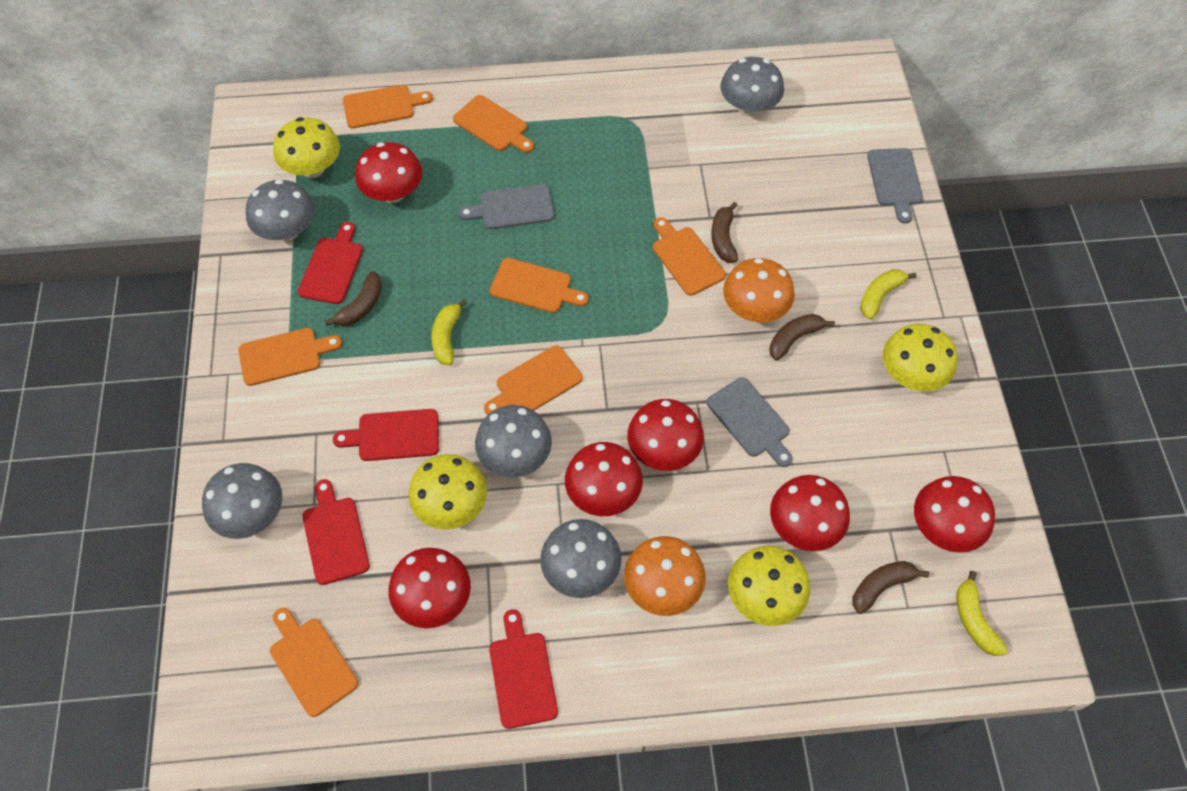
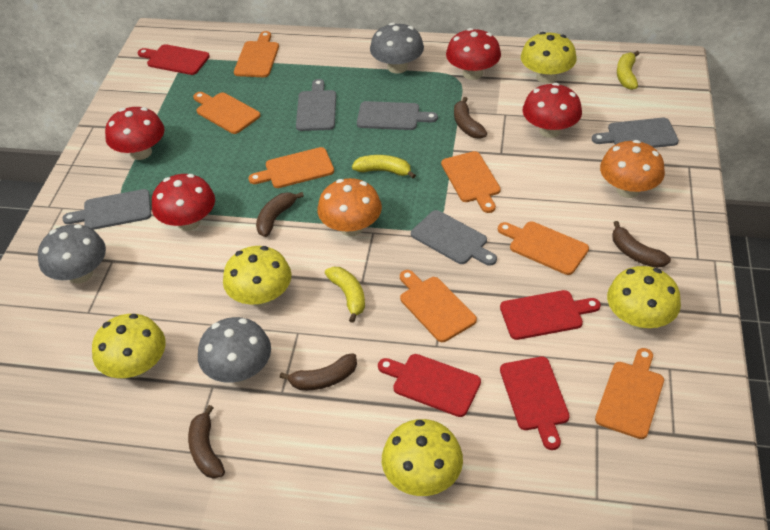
brown banana: 4 -> 5
grey cutting board: 3 -> 5
grey mushroom: 5 -> 3
red mushroom: 6 -> 4
yellow mushroom: 4 -> 5

